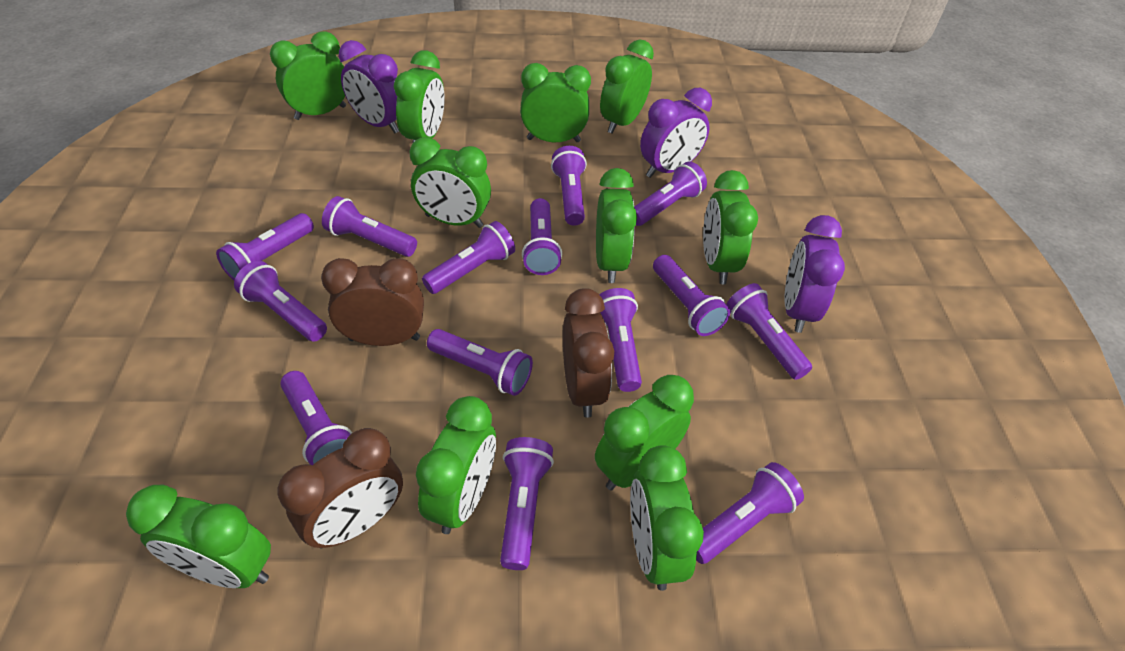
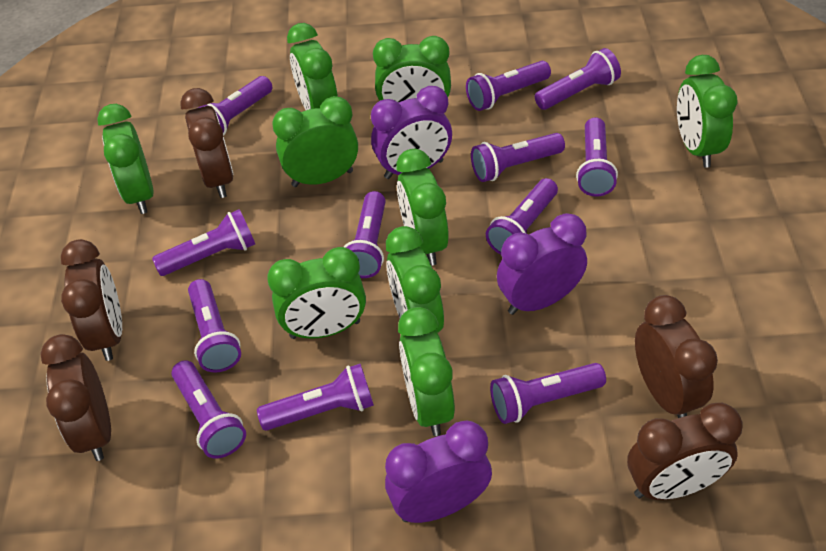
brown clock: 3 -> 5
green clock: 11 -> 9
purple flashlight: 14 -> 12

